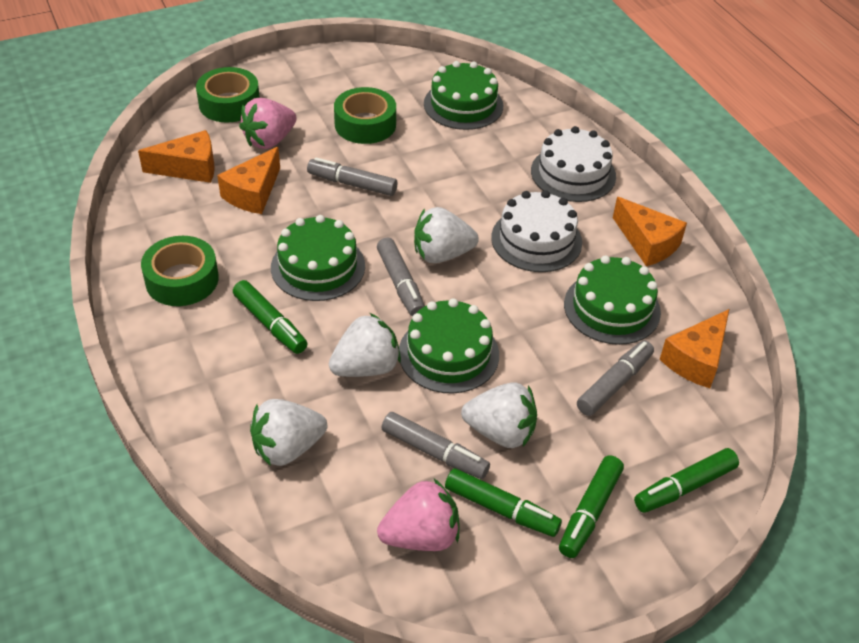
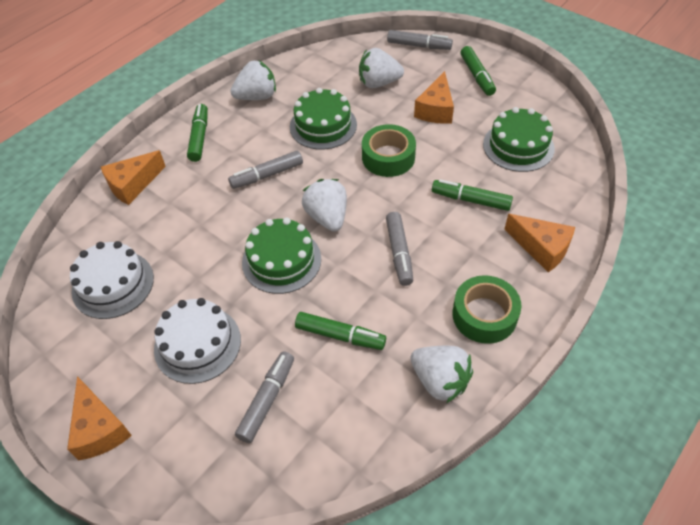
green cake: 4 -> 3
green tape: 3 -> 2
pink strawberry: 2 -> 0

